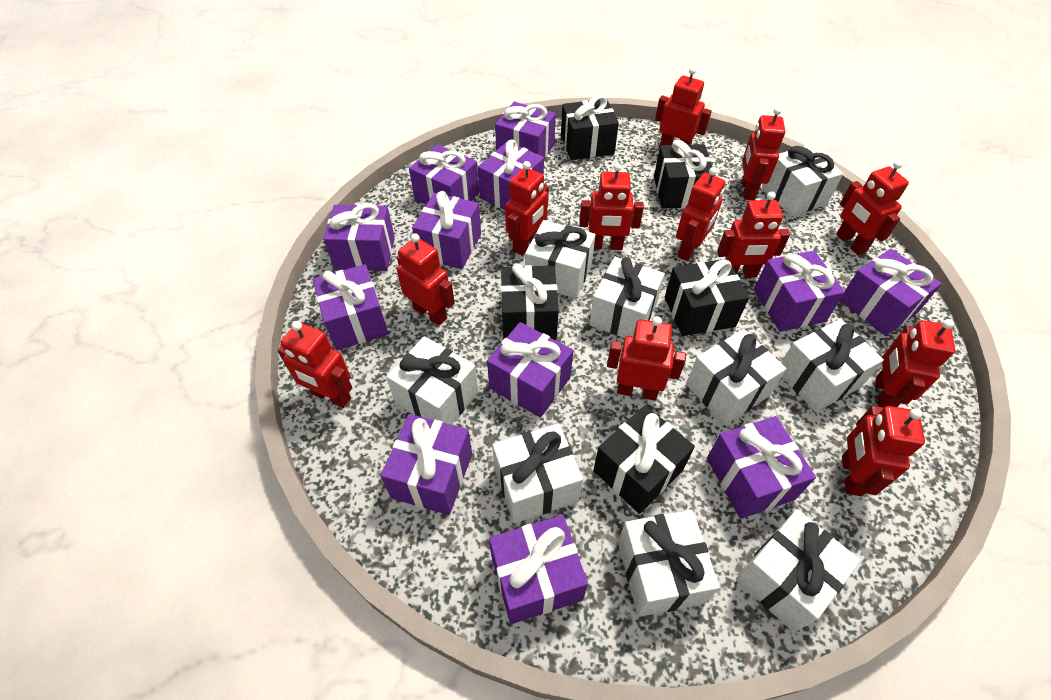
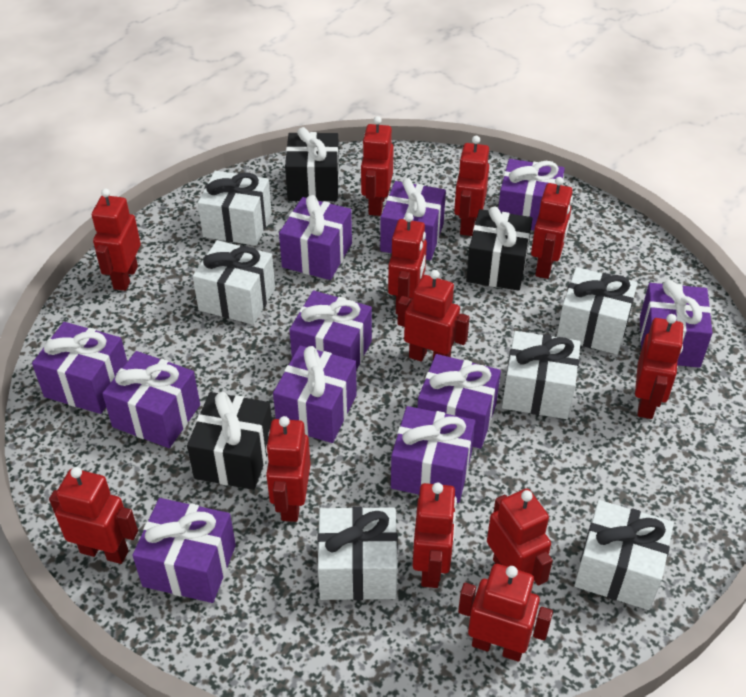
black gift: 5 -> 3
purple gift: 12 -> 11
white gift: 9 -> 6

